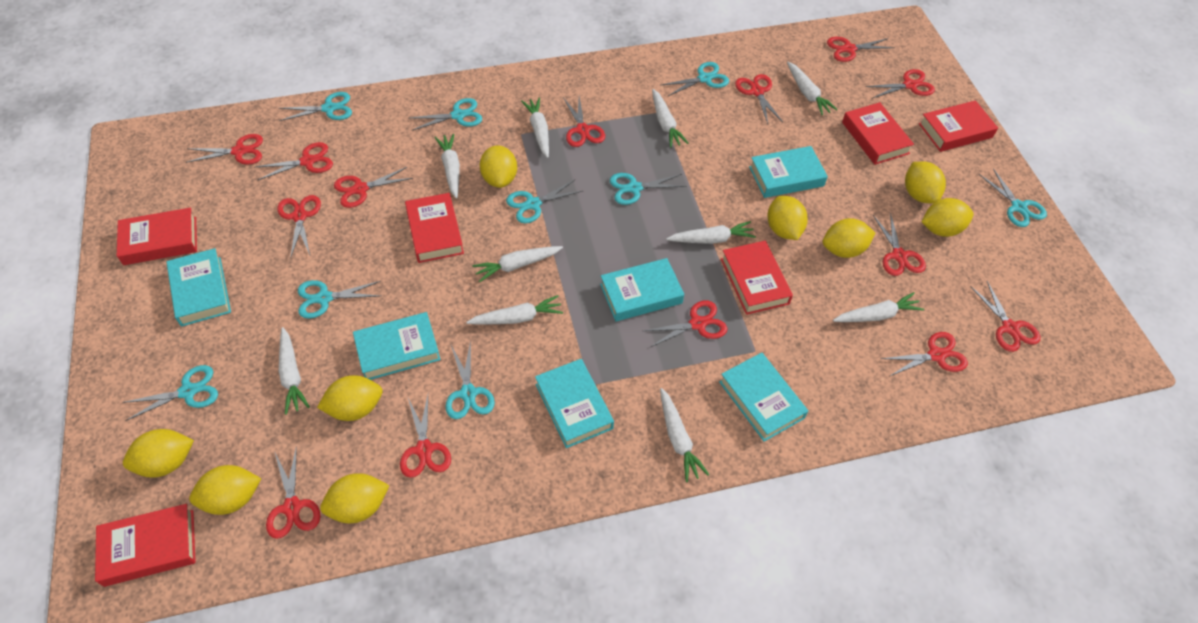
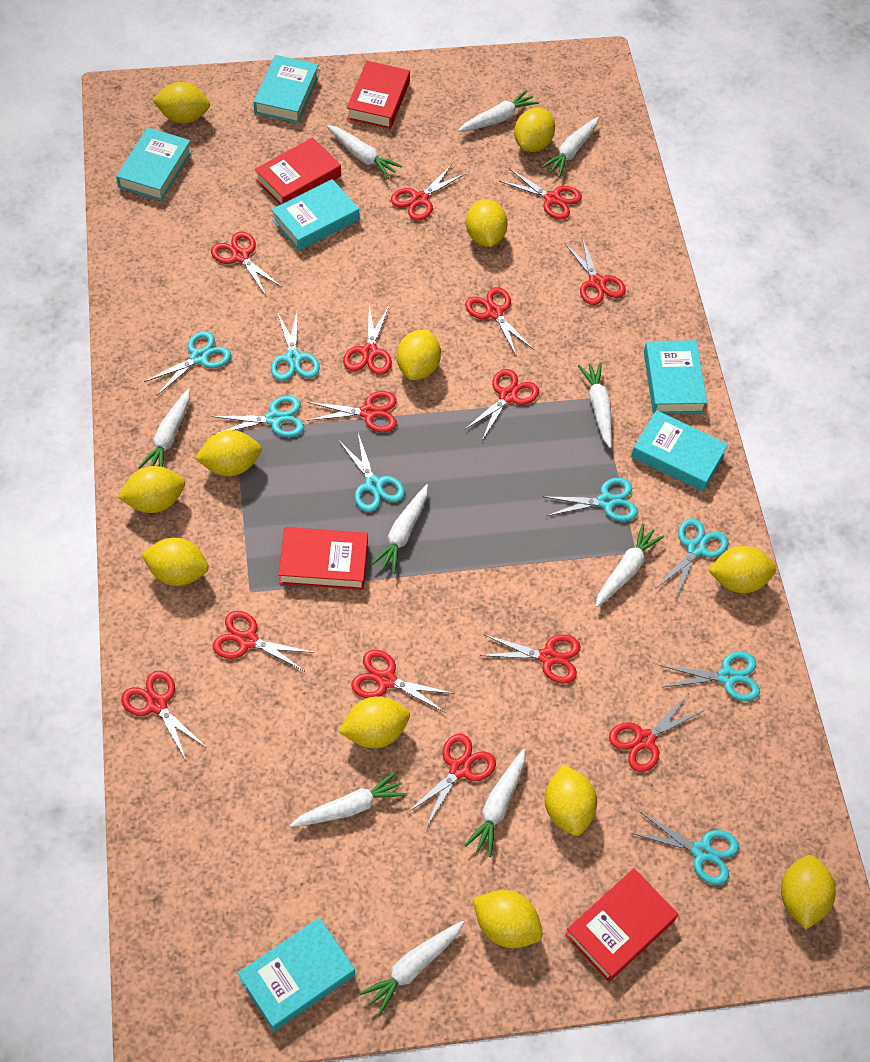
red book: 6 -> 4
turquoise scissors: 9 -> 8
yellow lemon: 9 -> 12

